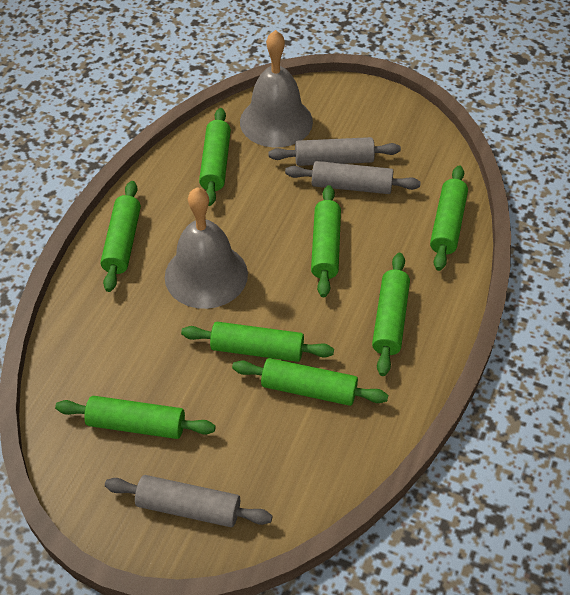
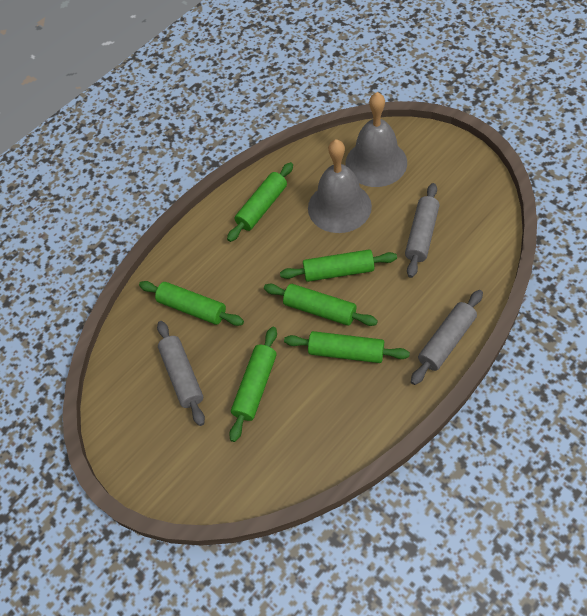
green rolling pin: 8 -> 6

